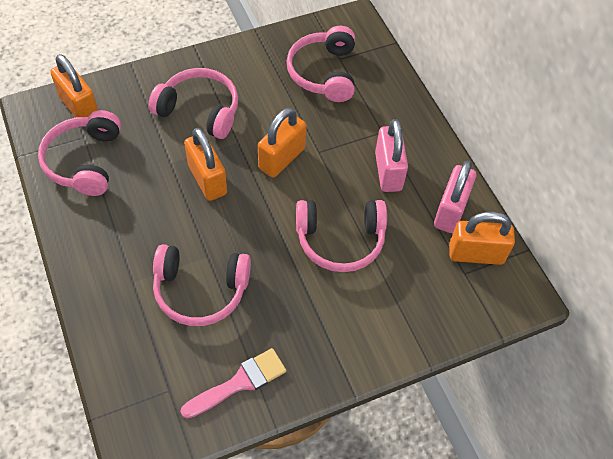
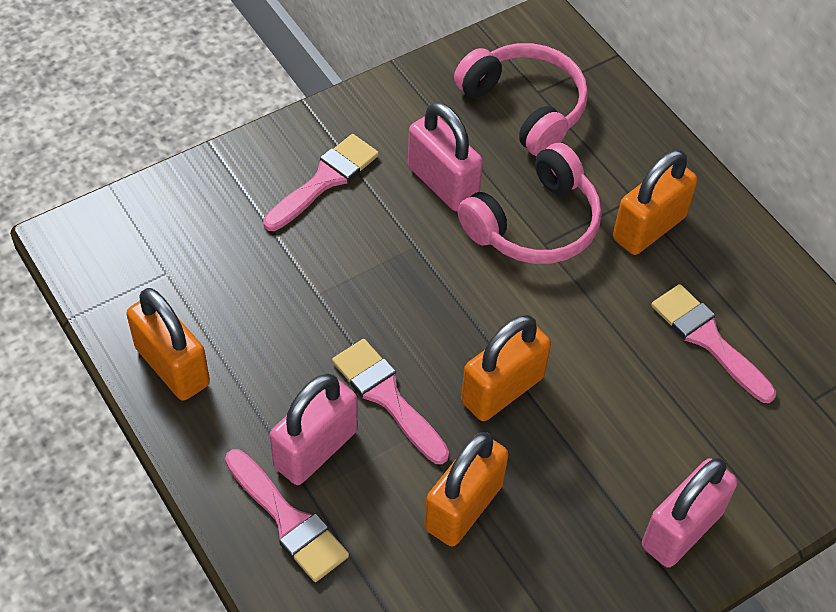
pink brush: 1 -> 4
pink headphones: 5 -> 2
pink padlock: 2 -> 3

